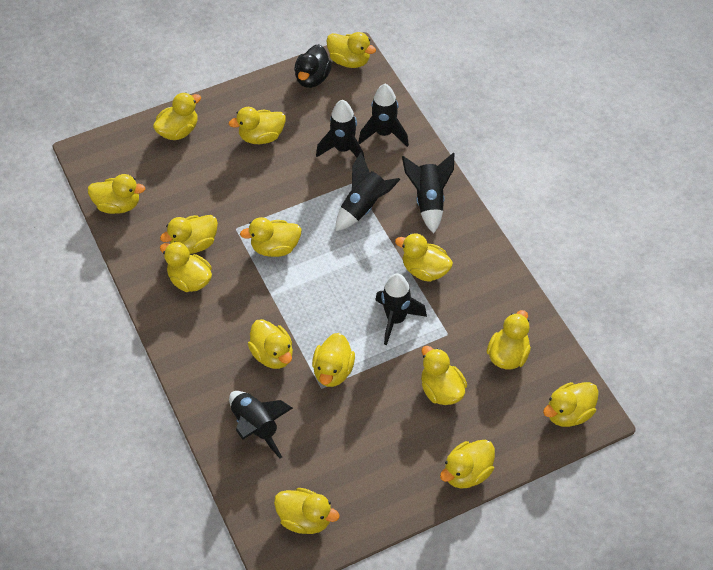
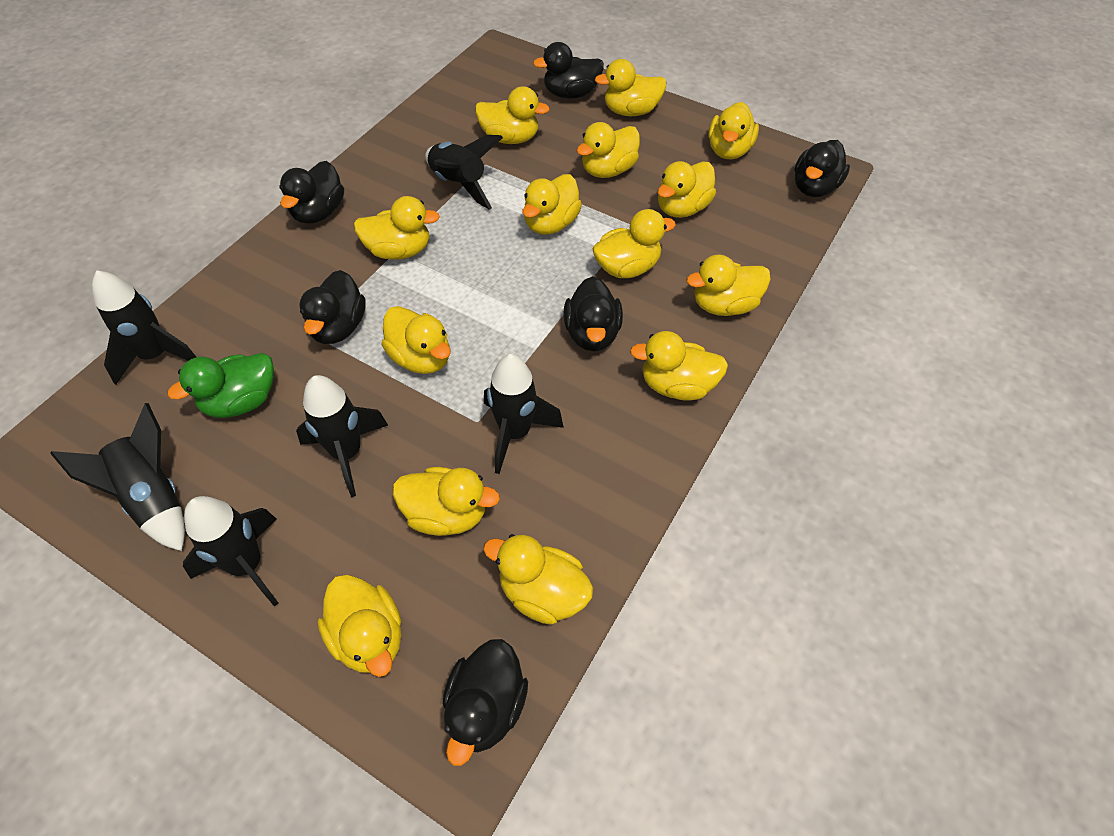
black duck: 1 -> 6
green duck: 0 -> 1
yellow duck: 15 -> 14

